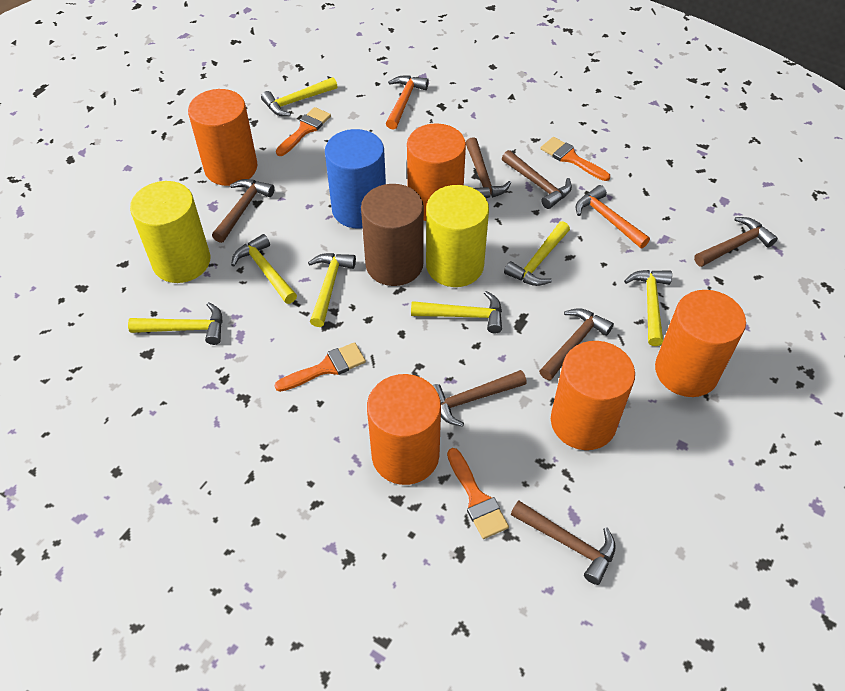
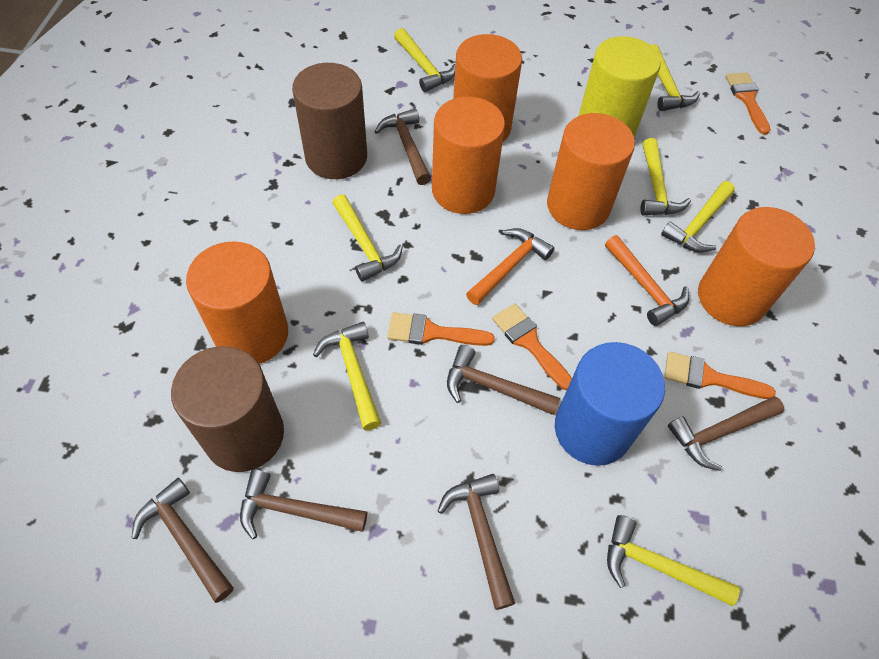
brown cylinder: 1 -> 2
brown hammer: 7 -> 6
yellow cylinder: 2 -> 1

